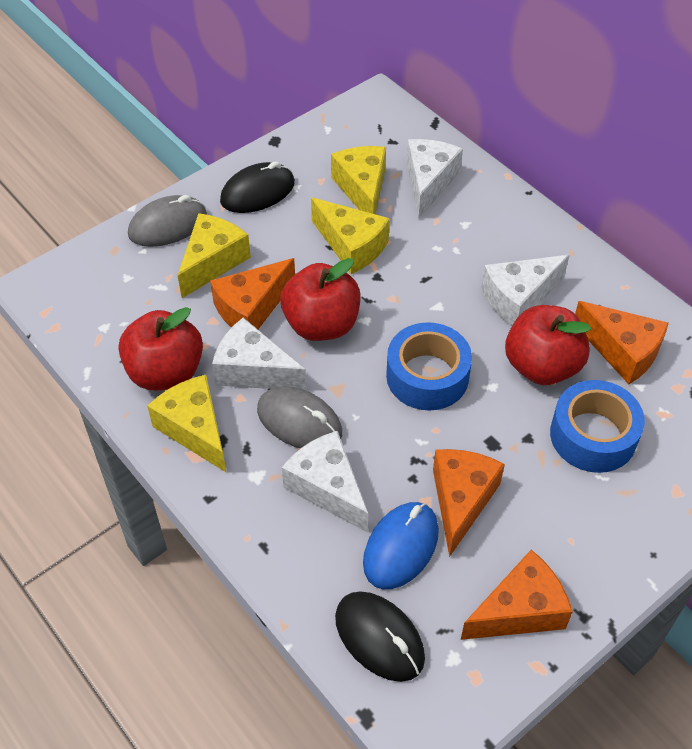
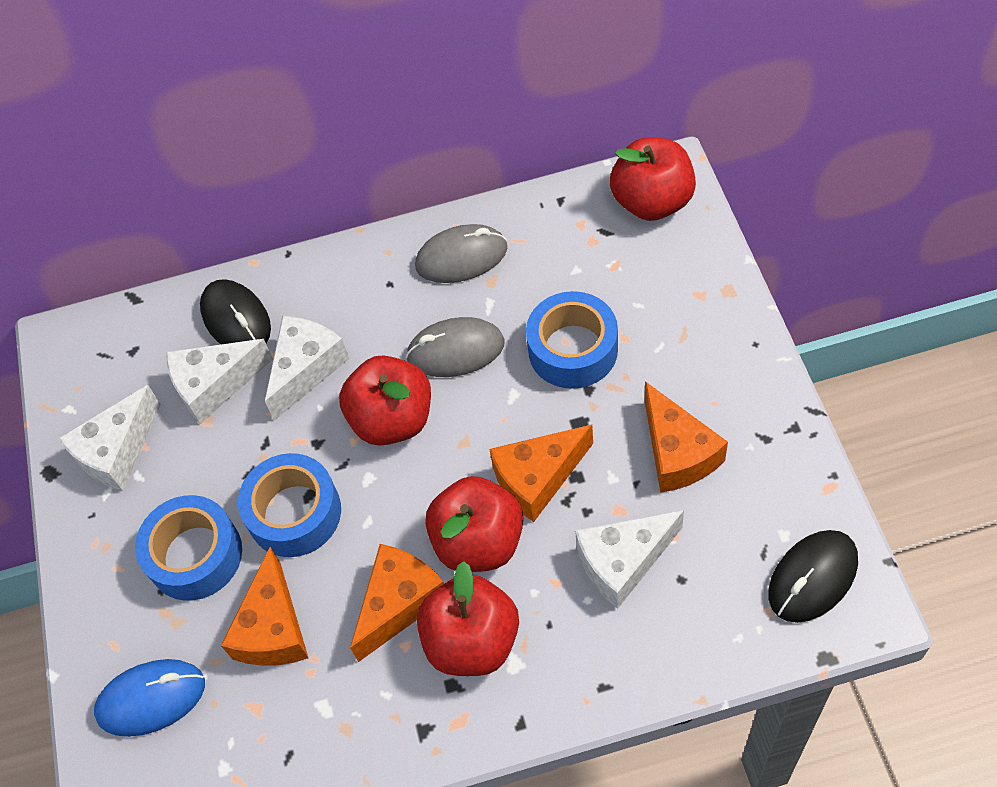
blue tape: 2 -> 3
red apple: 3 -> 4
yellow cheese: 4 -> 0

